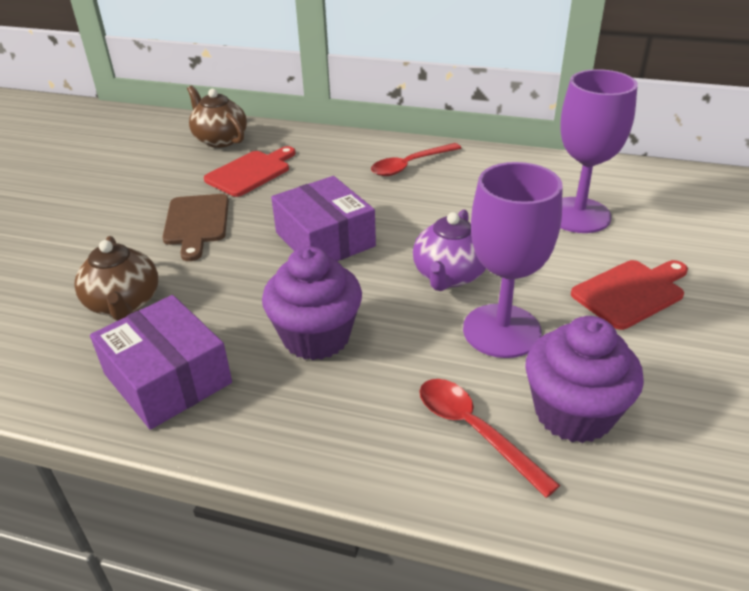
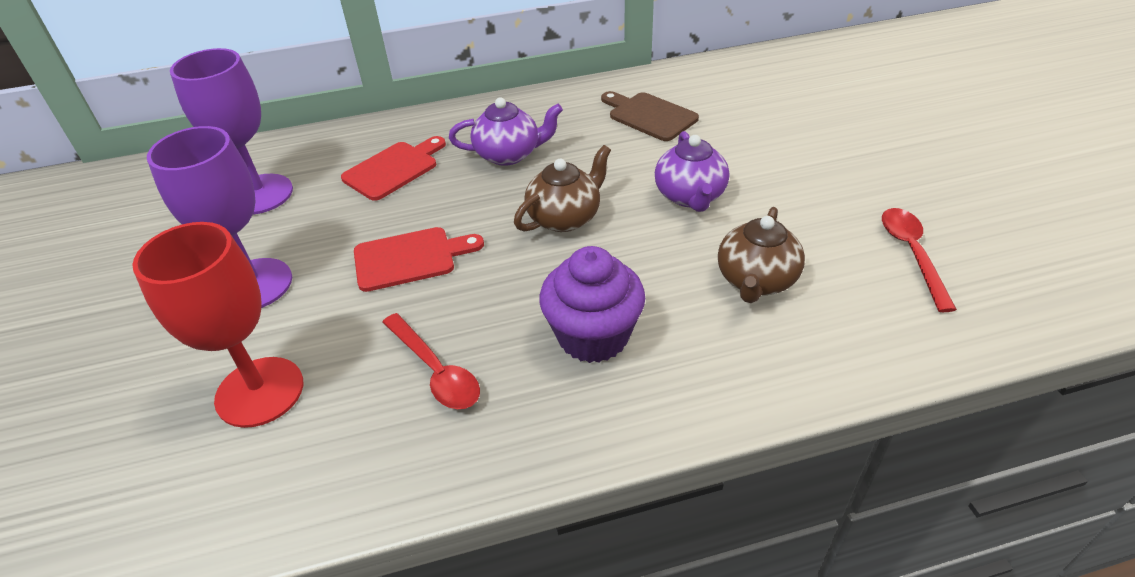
purple box: 2 -> 0
purple cupcake: 2 -> 1
purple teapot: 1 -> 2
red goblet: 0 -> 1

